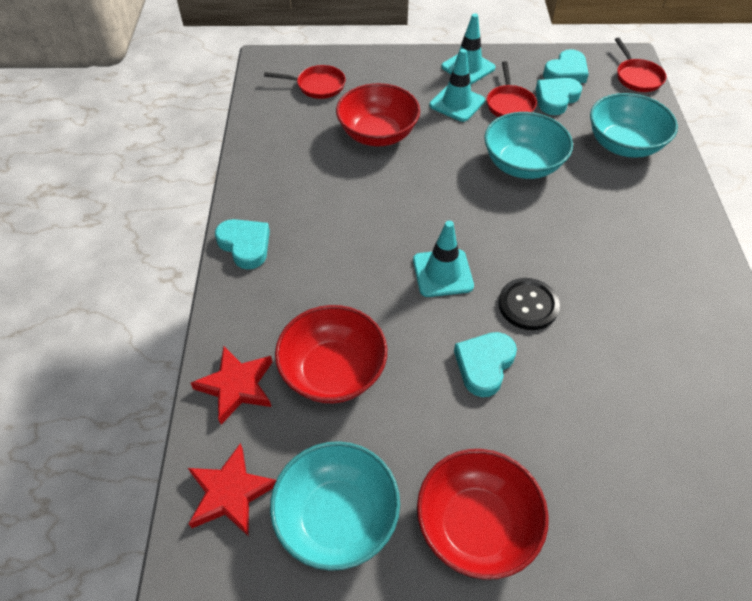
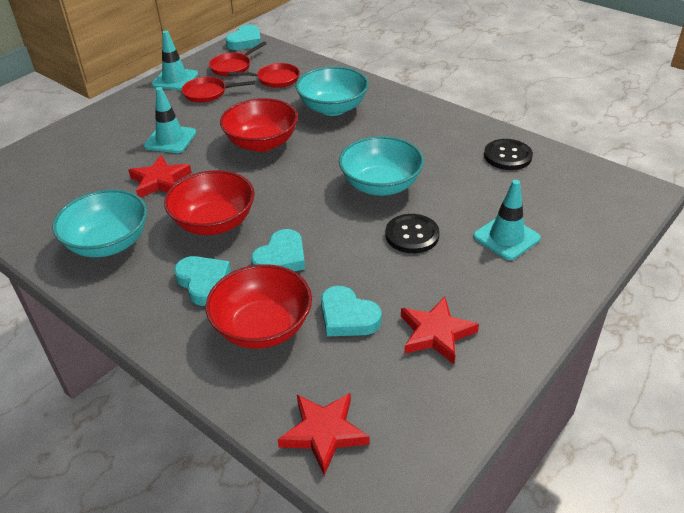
black button: 1 -> 2
red star: 2 -> 3

